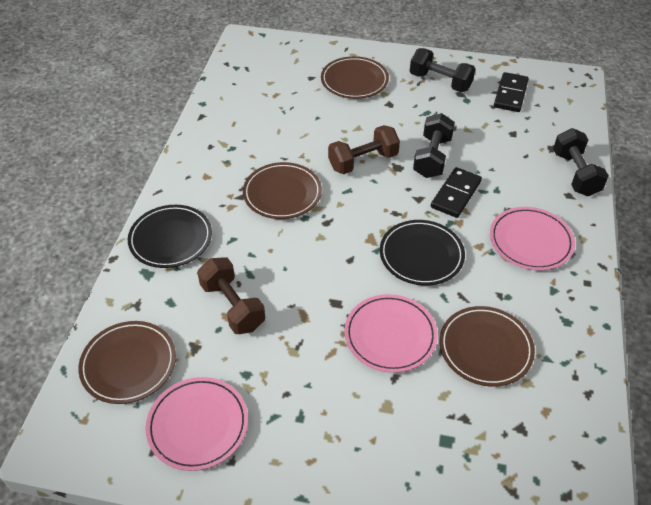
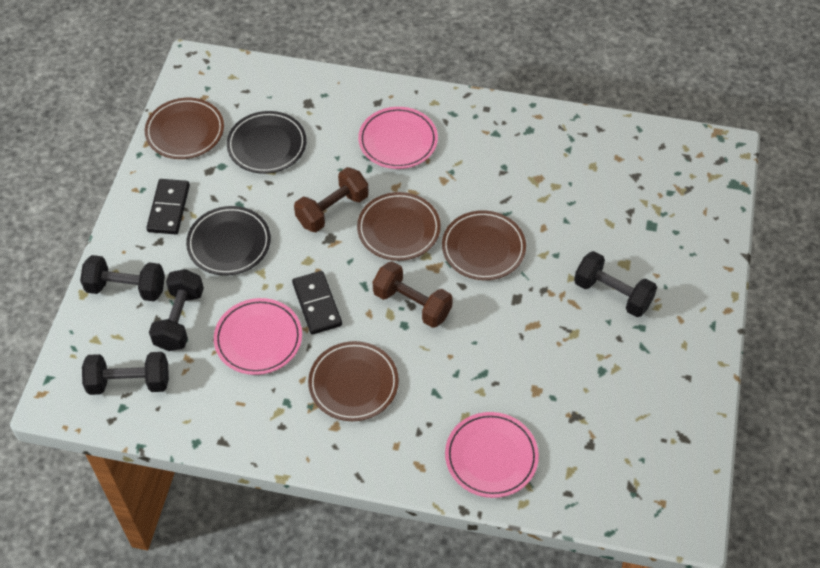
black dumbbell: 3 -> 4

